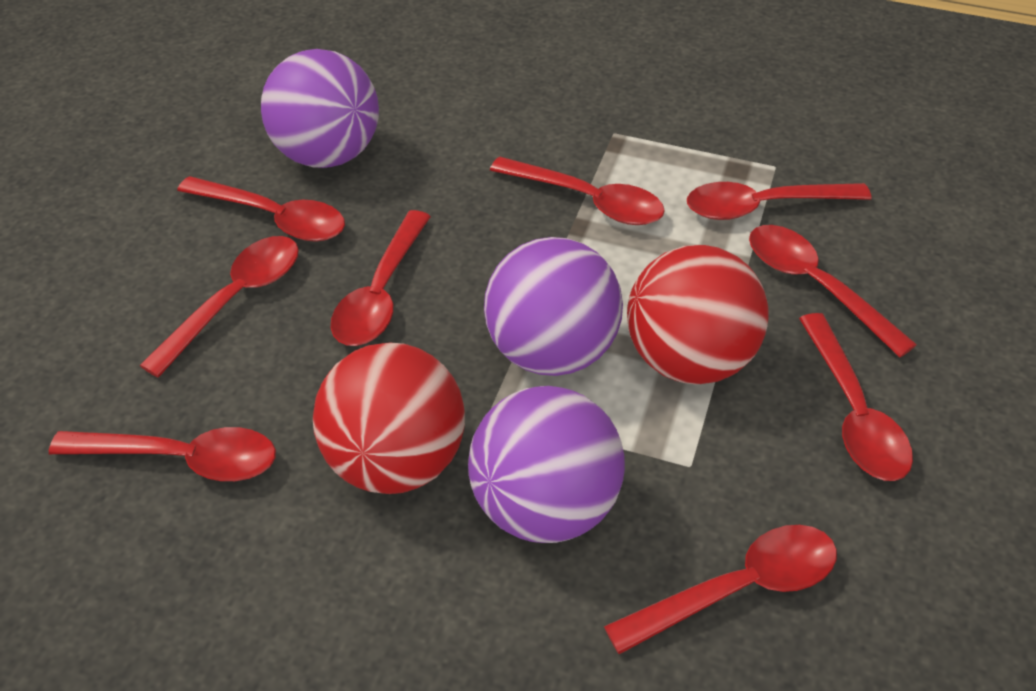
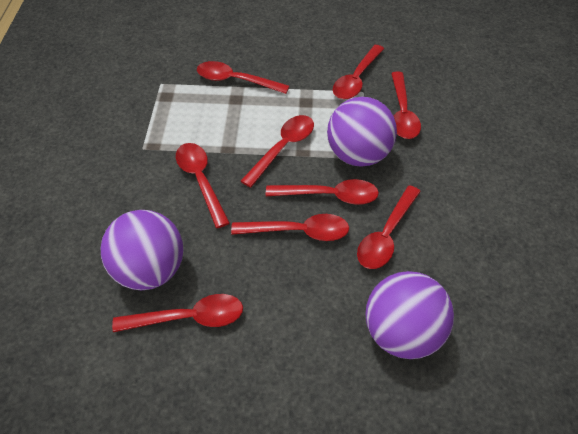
red ball: 2 -> 0

